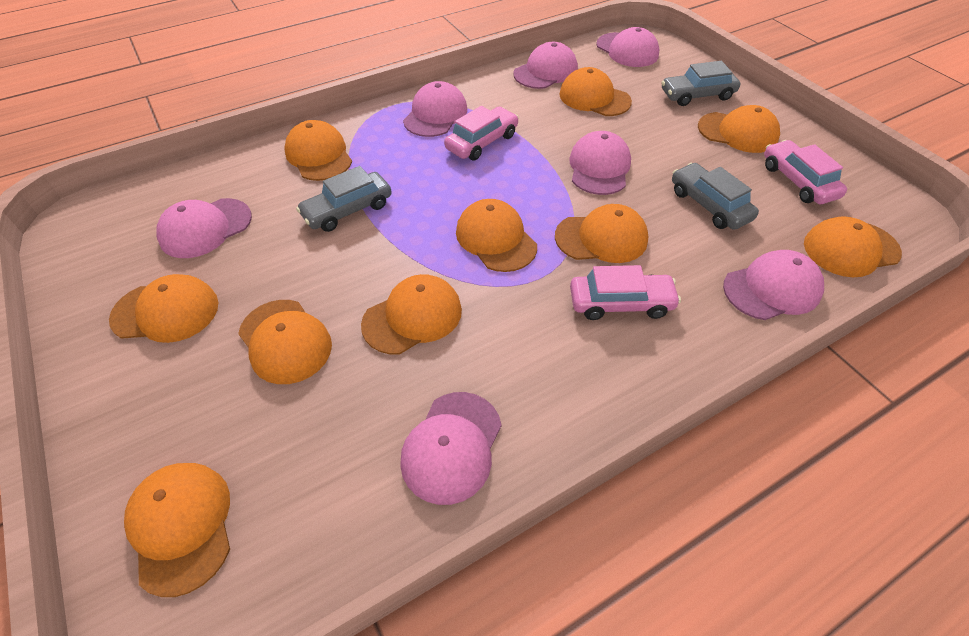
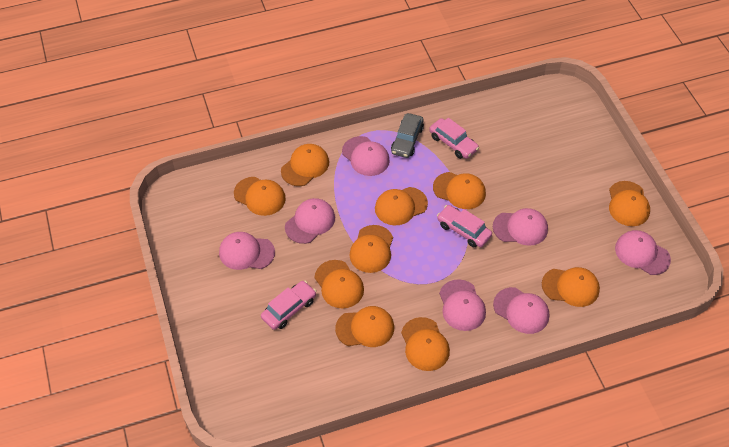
grey car: 3 -> 1

